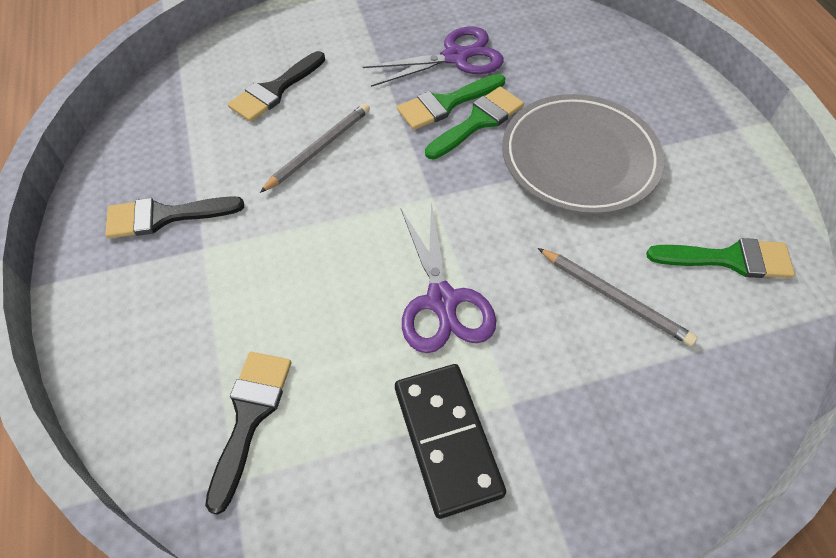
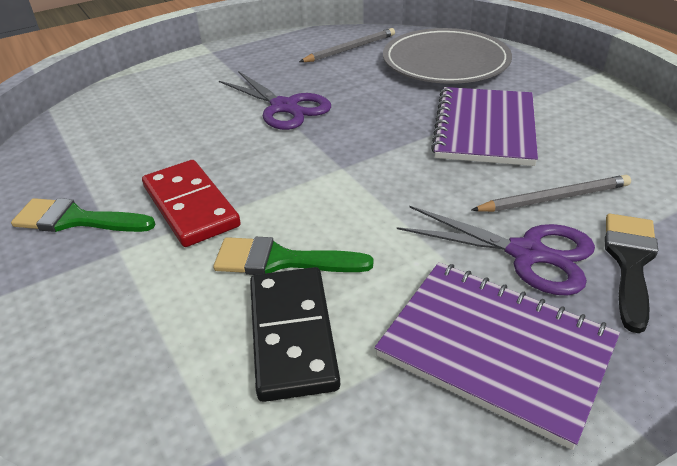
black brush: 3 -> 1
green brush: 3 -> 2
purple notebook: 0 -> 2
red domino: 0 -> 1

